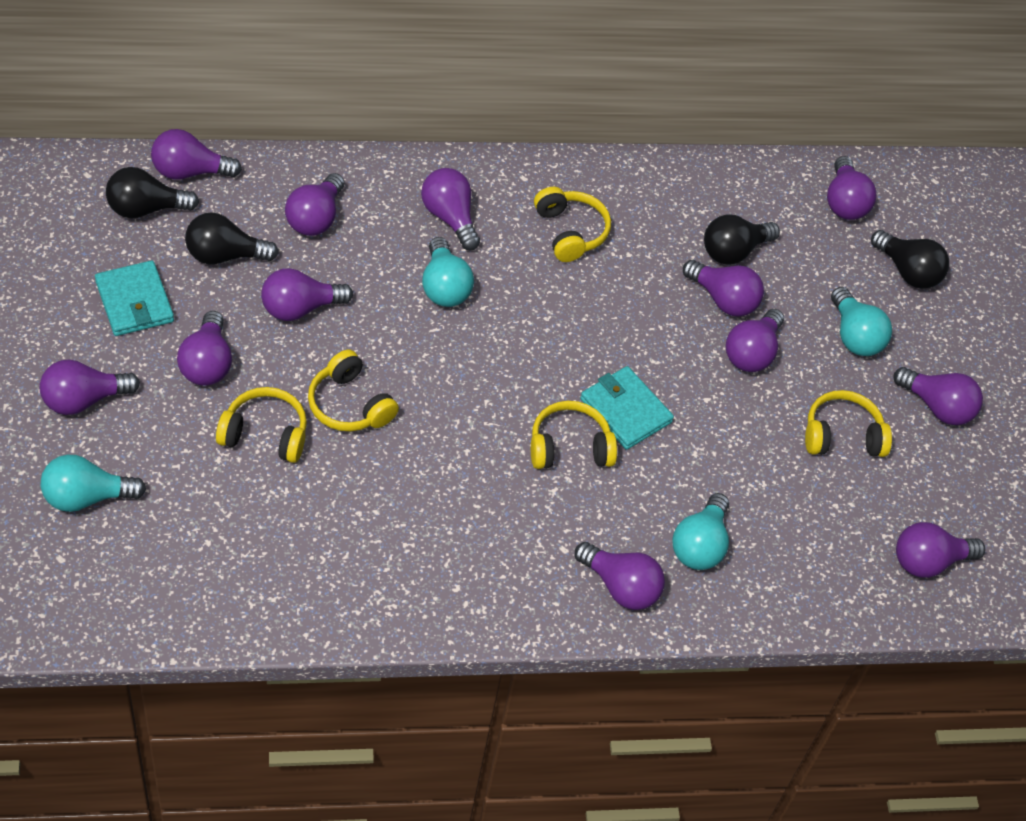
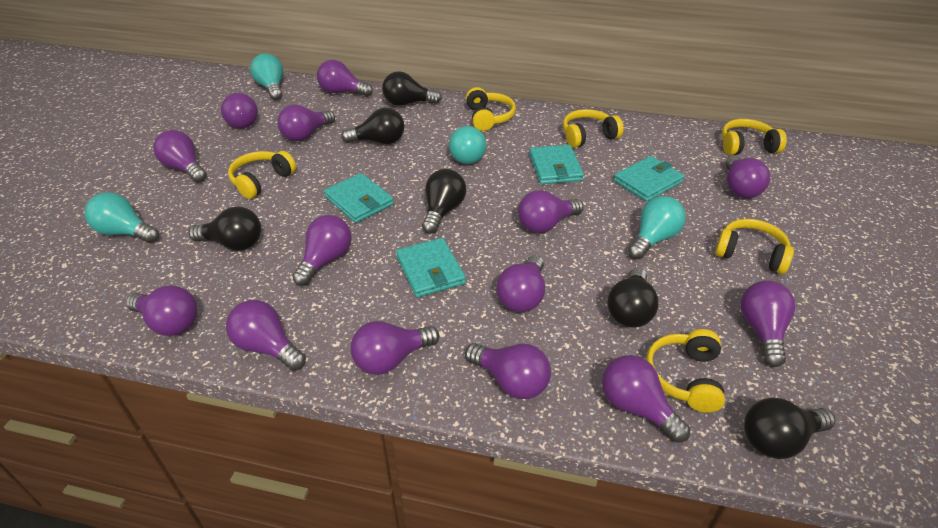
black light bulb: 4 -> 6
purple light bulb: 12 -> 14
turquoise wallet: 2 -> 4
yellow headphones: 5 -> 6

